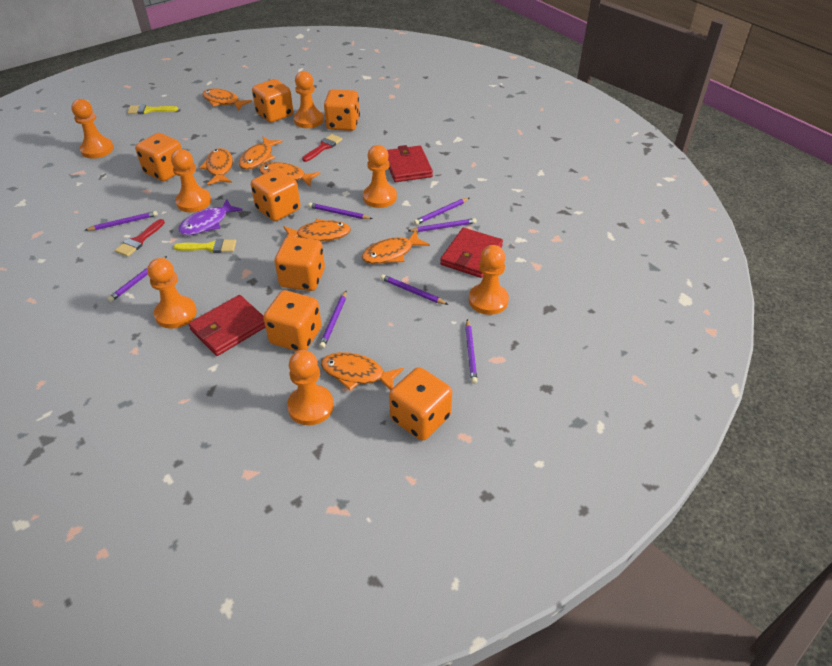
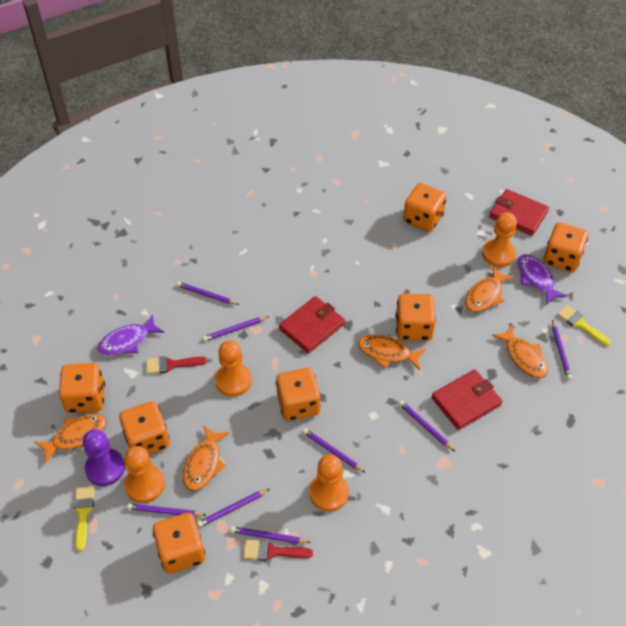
orange fish: 7 -> 5
orange pawn: 7 -> 4
purple fish: 1 -> 2
purple pawn: 0 -> 1

